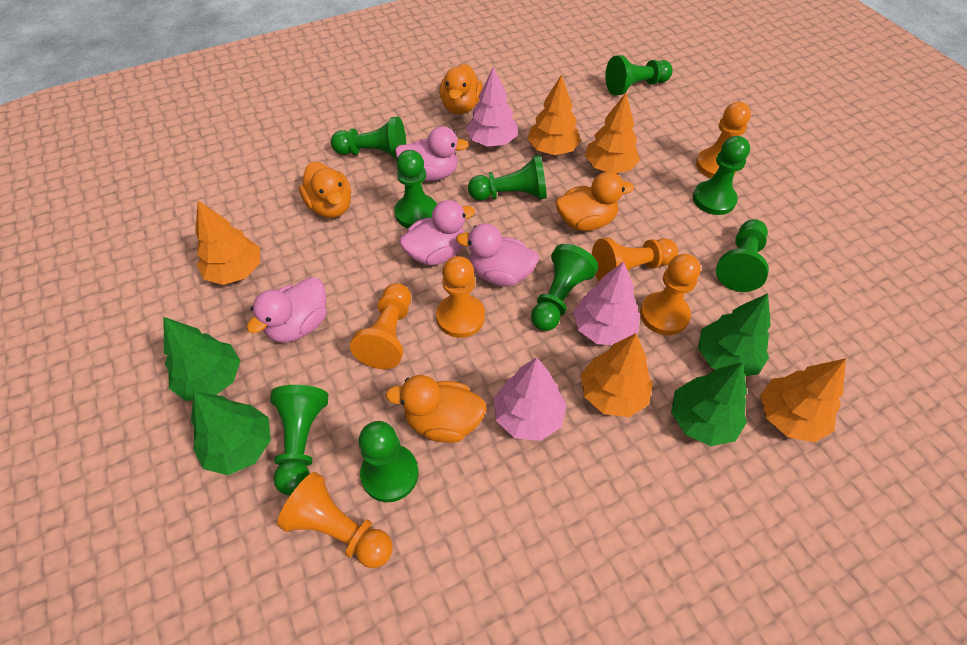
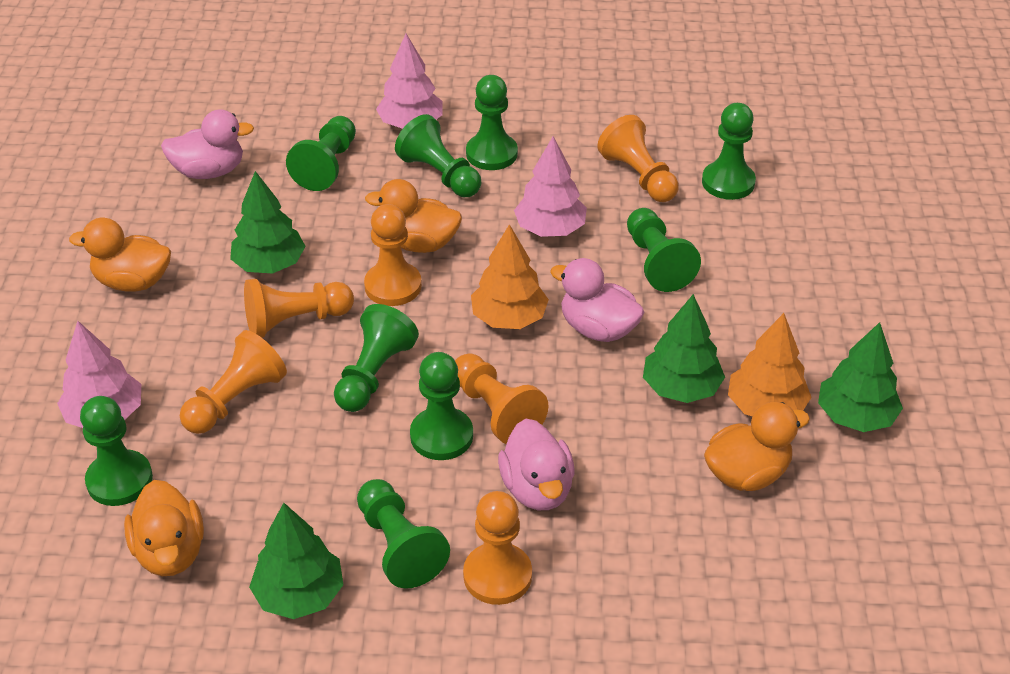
orange tree: 5 -> 2
pink duck: 4 -> 3

